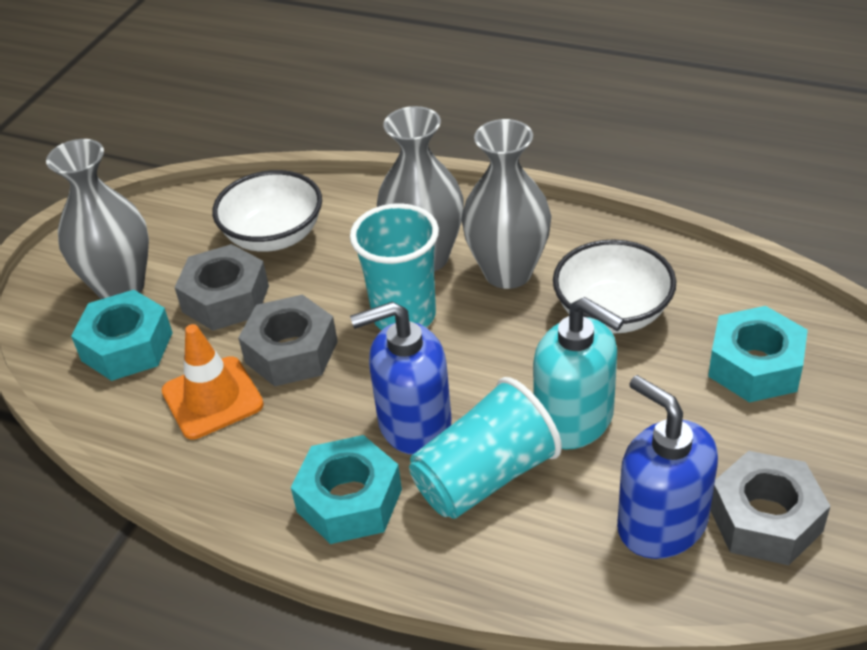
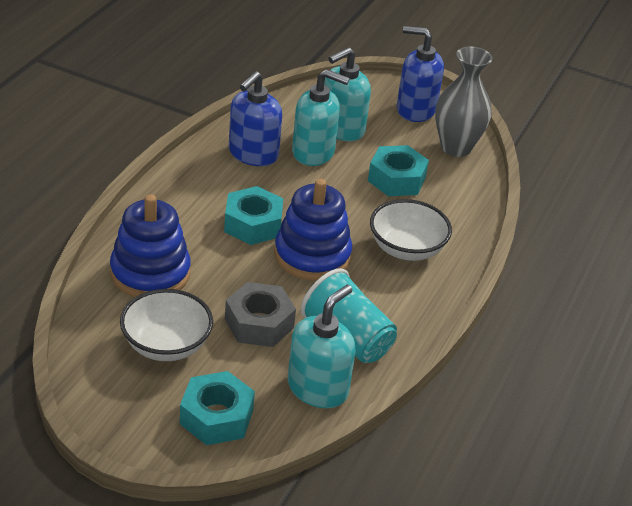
blue stacking toy: 0 -> 2
grey nut: 3 -> 1
grey vase: 3 -> 1
orange traffic cone: 1 -> 0
turquoise cup: 2 -> 1
turquoise soap dispenser: 1 -> 3

